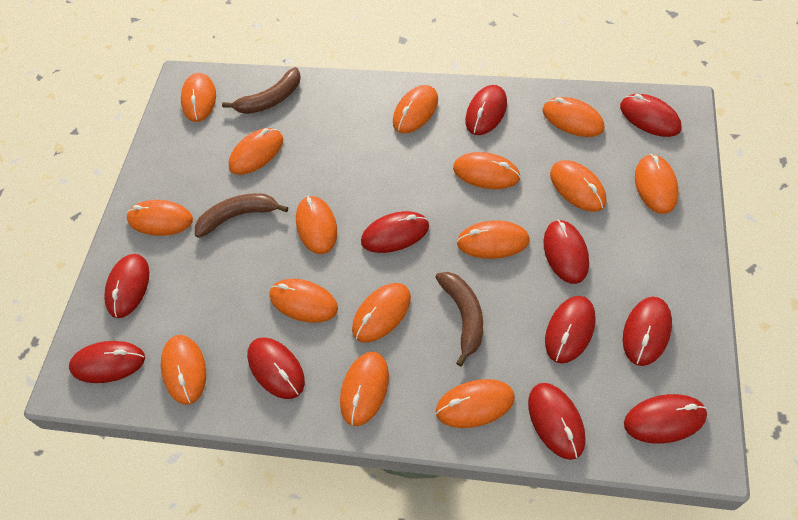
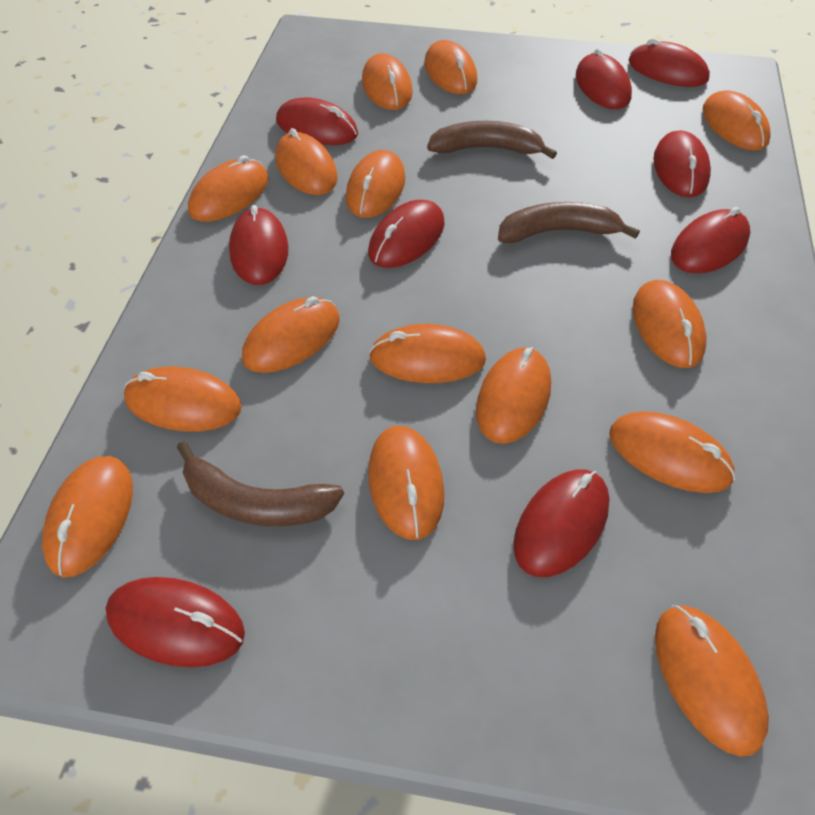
red mouse: 11 -> 9

